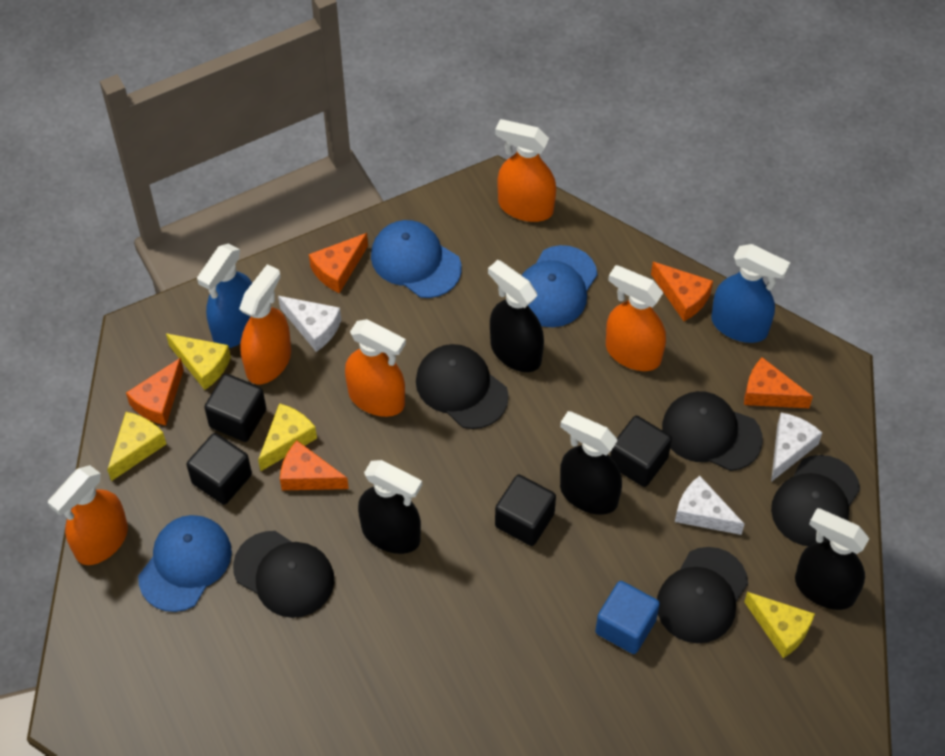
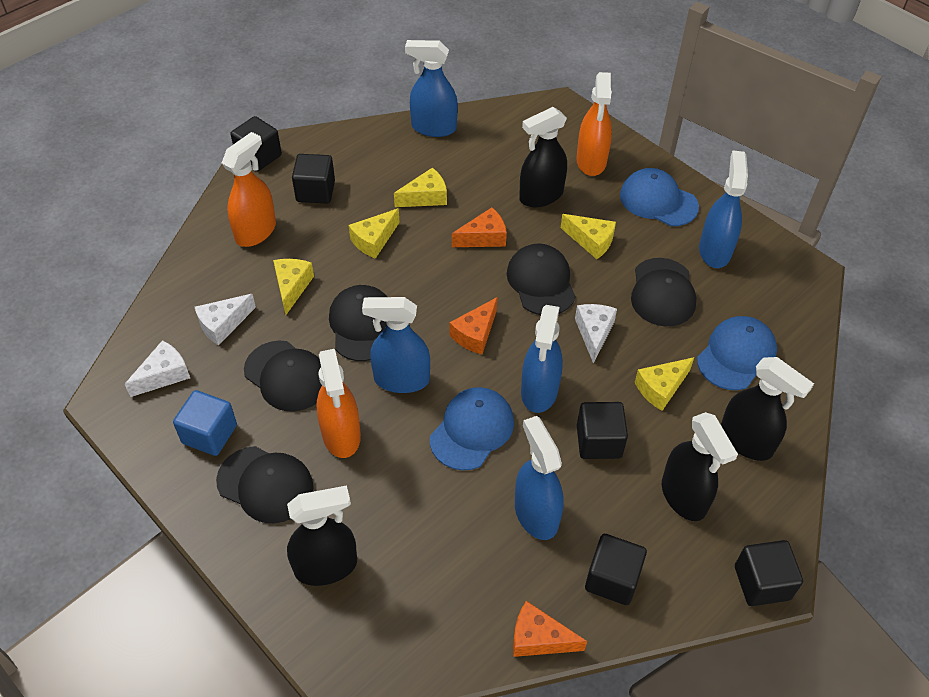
black cube: 4 -> 5
blue spray bottle: 2 -> 5
orange cheese: 5 -> 3
orange spray bottle: 5 -> 3
yellow cheese: 4 -> 5

